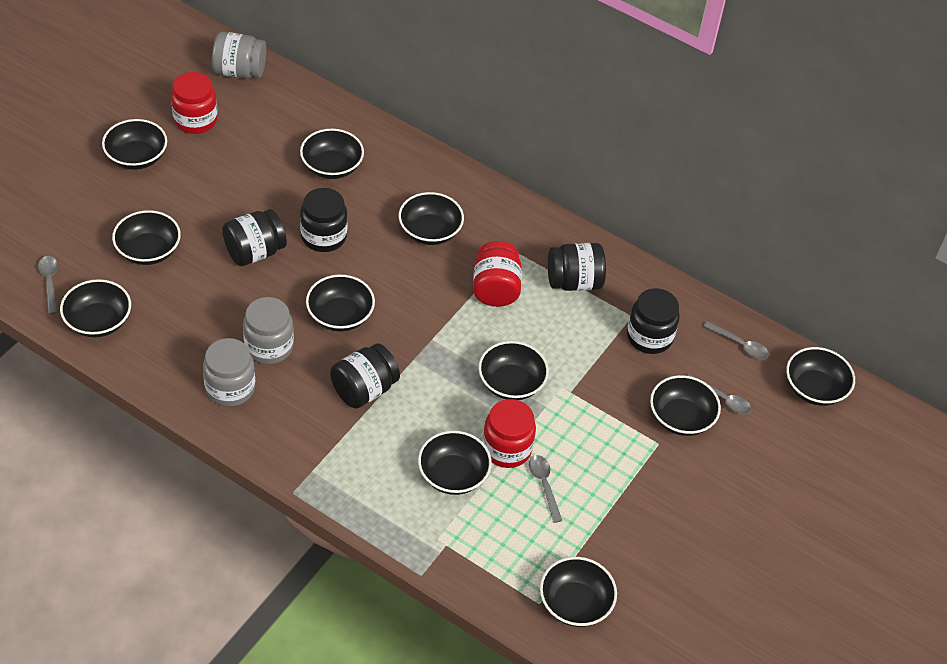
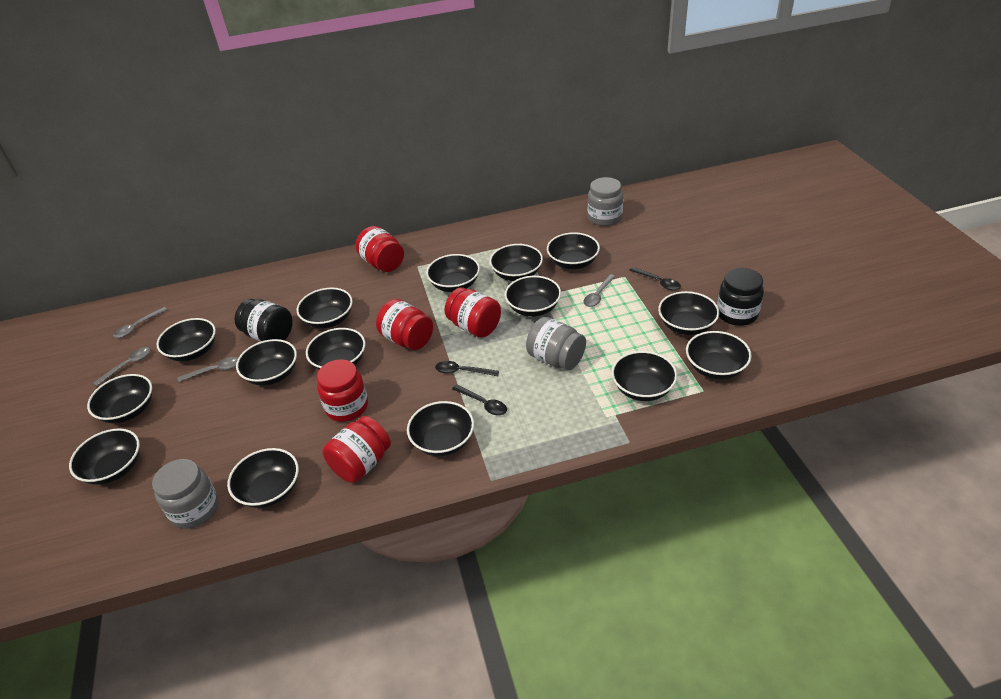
black bowl: 11 -> 15
black jar: 5 -> 2
black spoon: 0 -> 3
red jar: 3 -> 5

